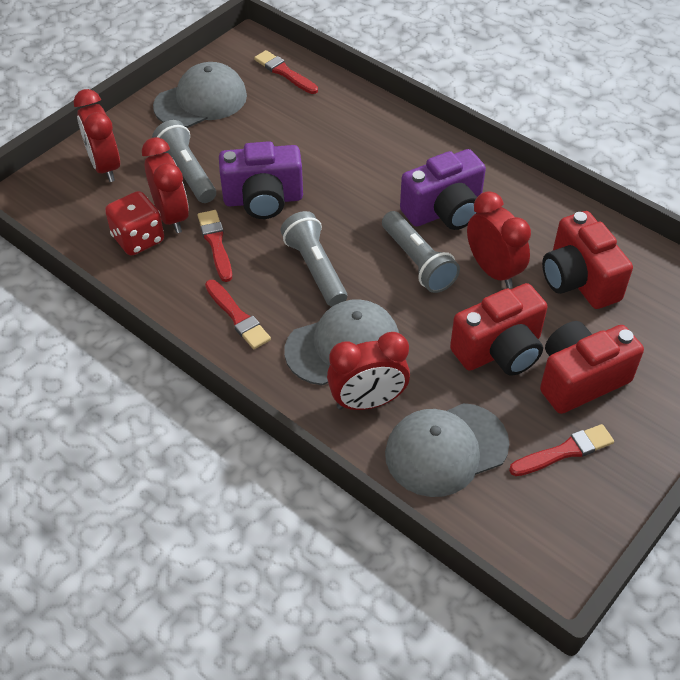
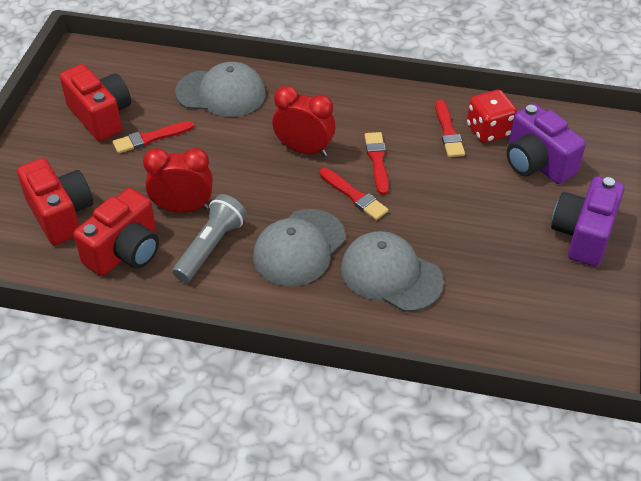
grey flashlight: 3 -> 1
red clock: 4 -> 2

